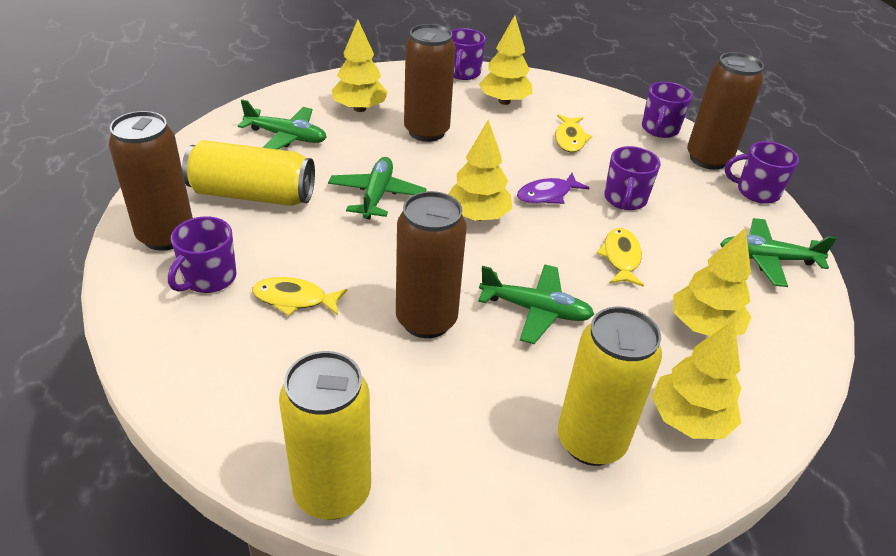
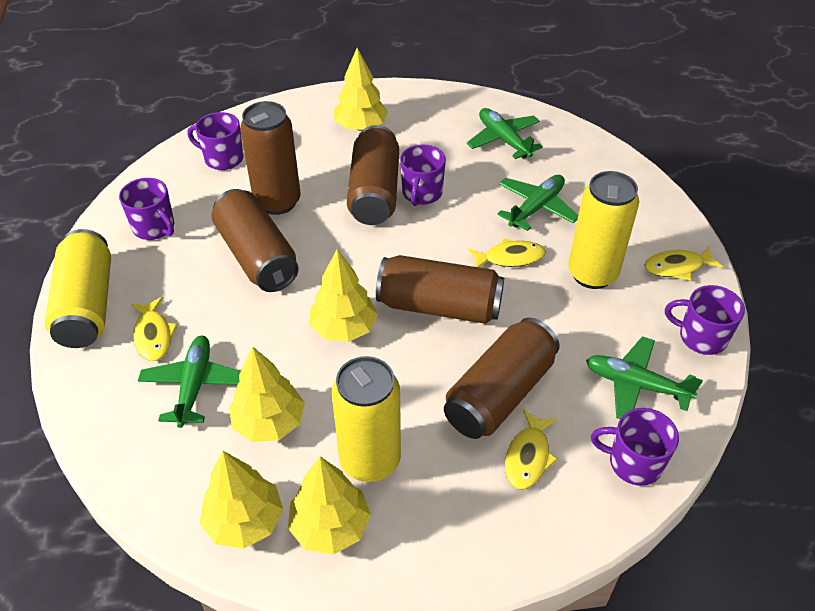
brown can: 4 -> 5
purple fish: 1 -> 0
yellow fish: 3 -> 4

